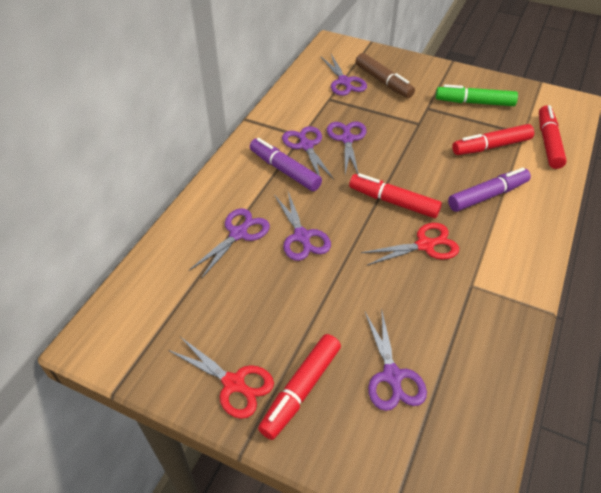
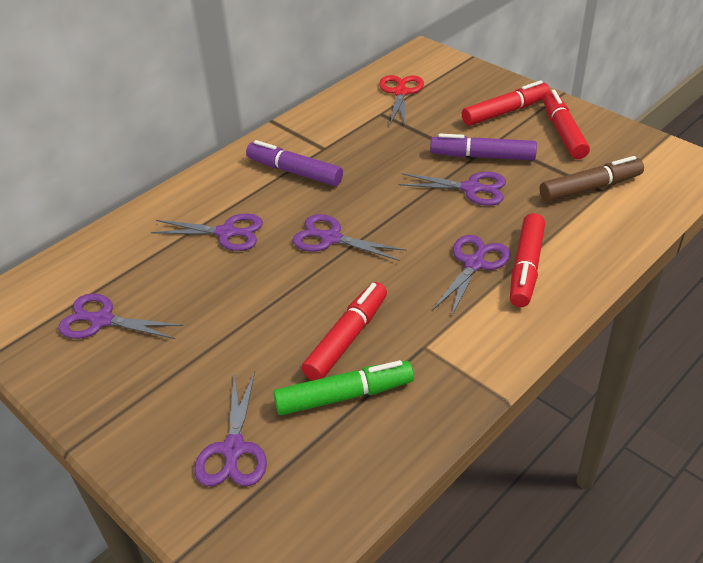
red scissors: 2 -> 1

